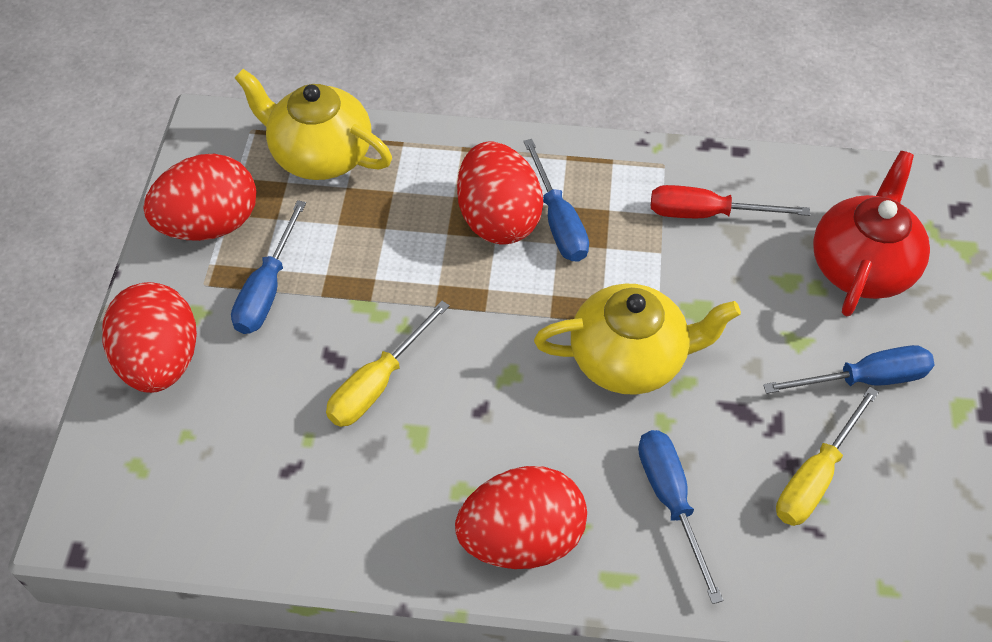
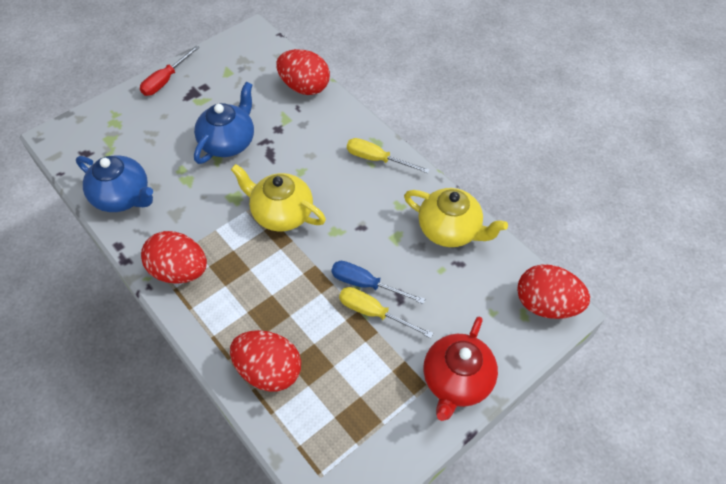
blue screwdriver: 4 -> 1
blue teapot: 0 -> 2

